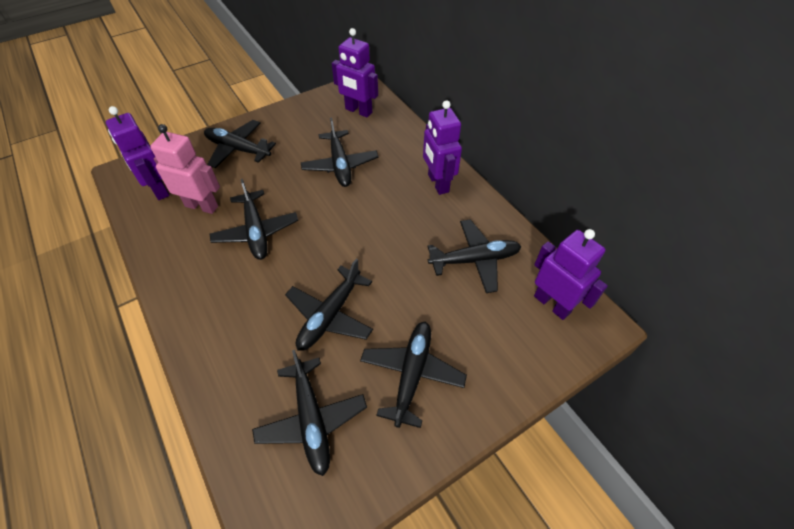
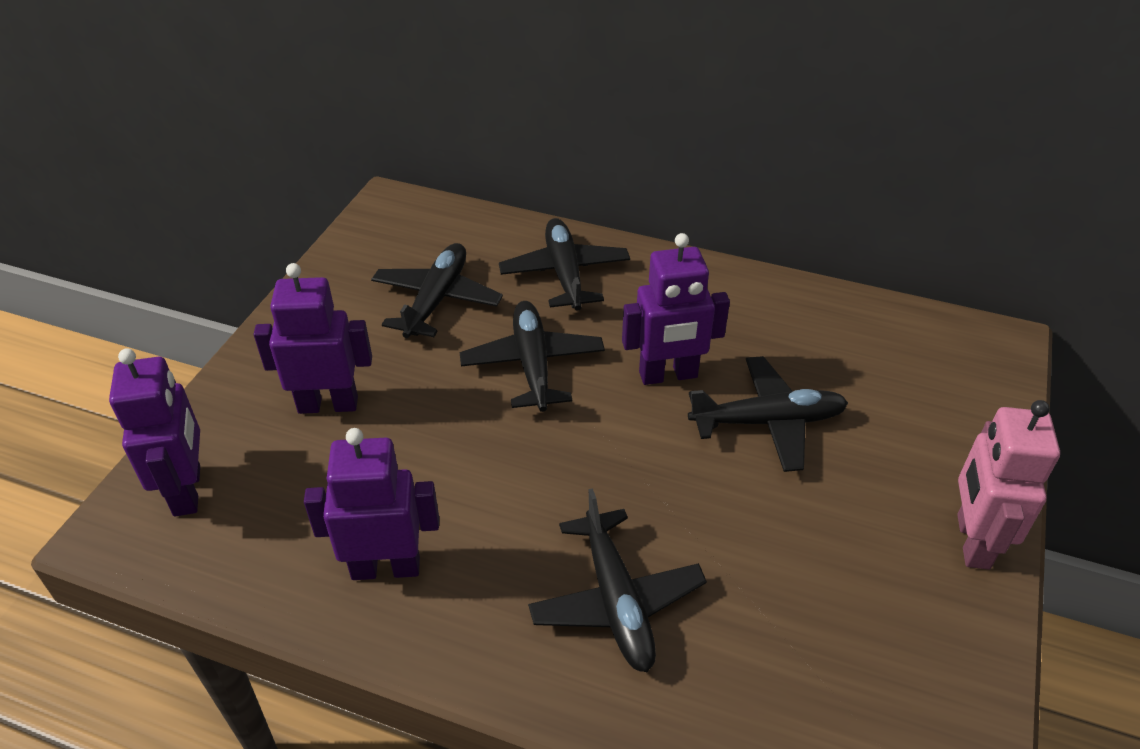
black plane: 7 -> 5

